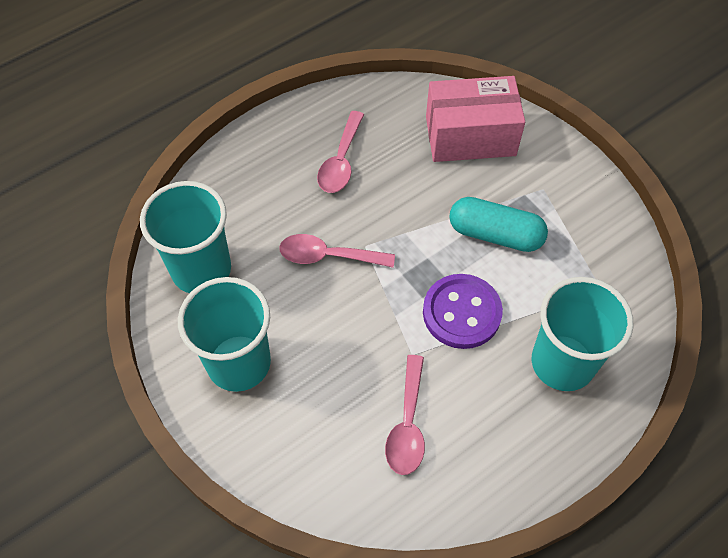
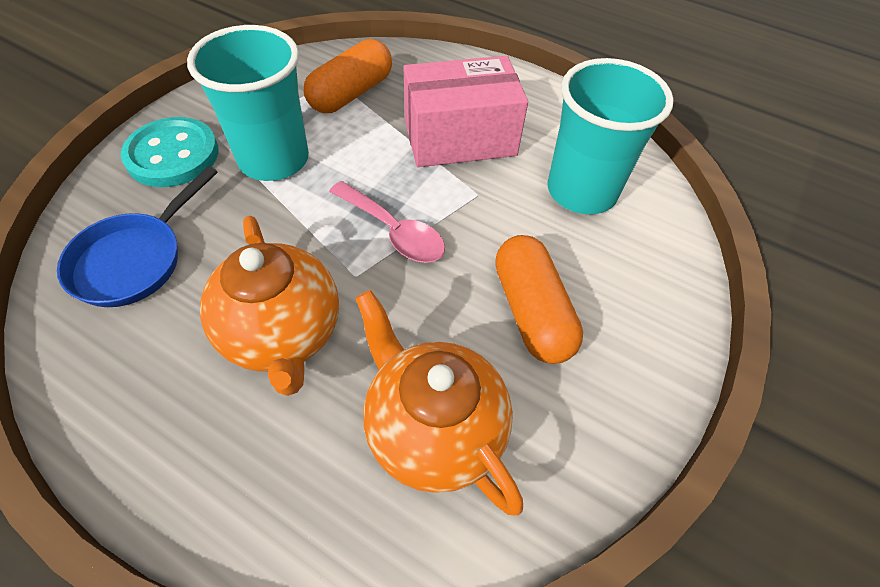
blue pan: 0 -> 1
orange capsule: 0 -> 2
orange teapot: 0 -> 2
pink spoon: 3 -> 1
purple button: 1 -> 0
turquoise button: 0 -> 1
turquoise capsule: 1 -> 0
turquoise cup: 3 -> 2

